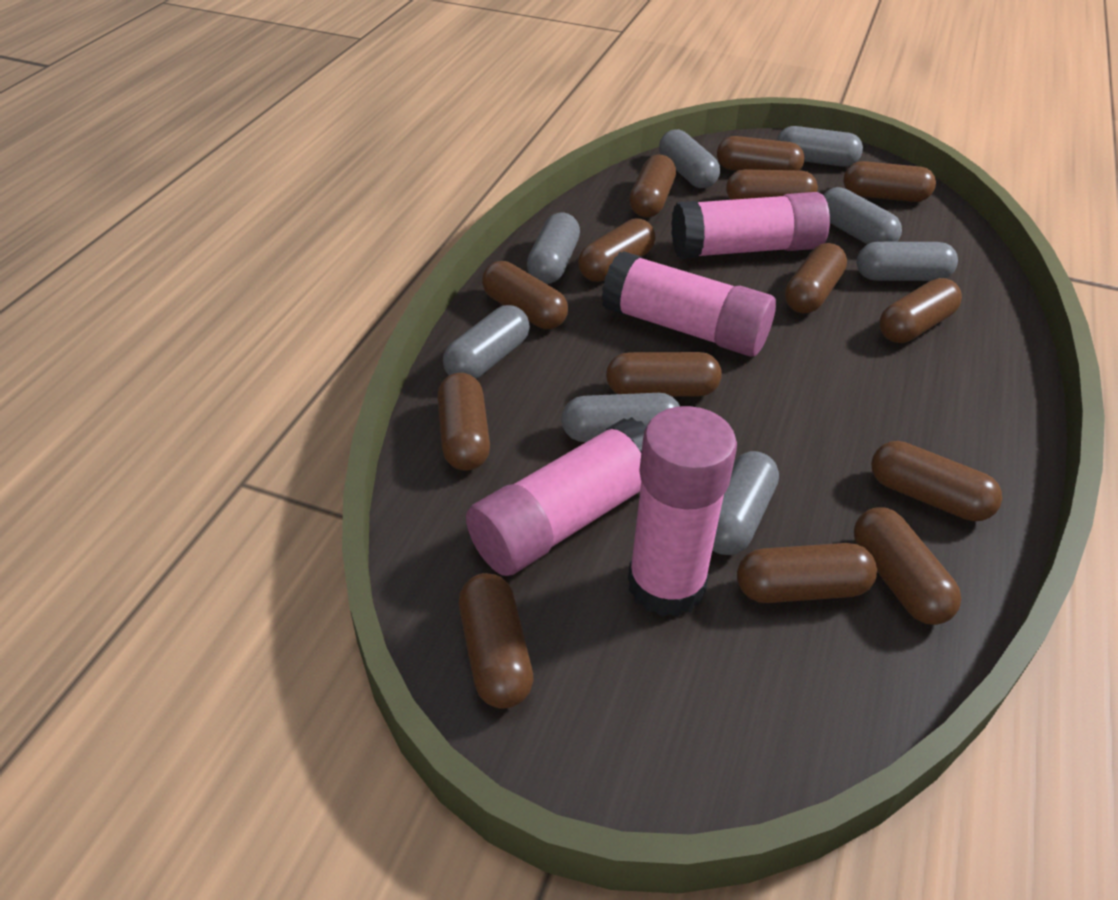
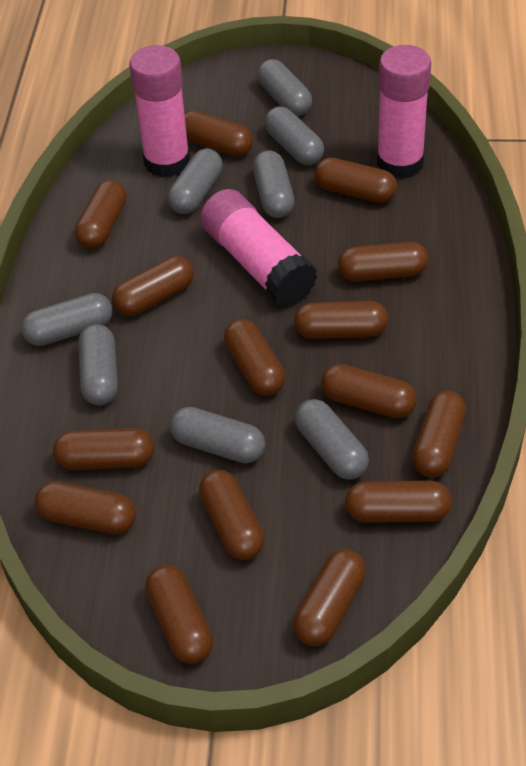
brown capsule: 14 -> 15
pink glue stick: 4 -> 3

